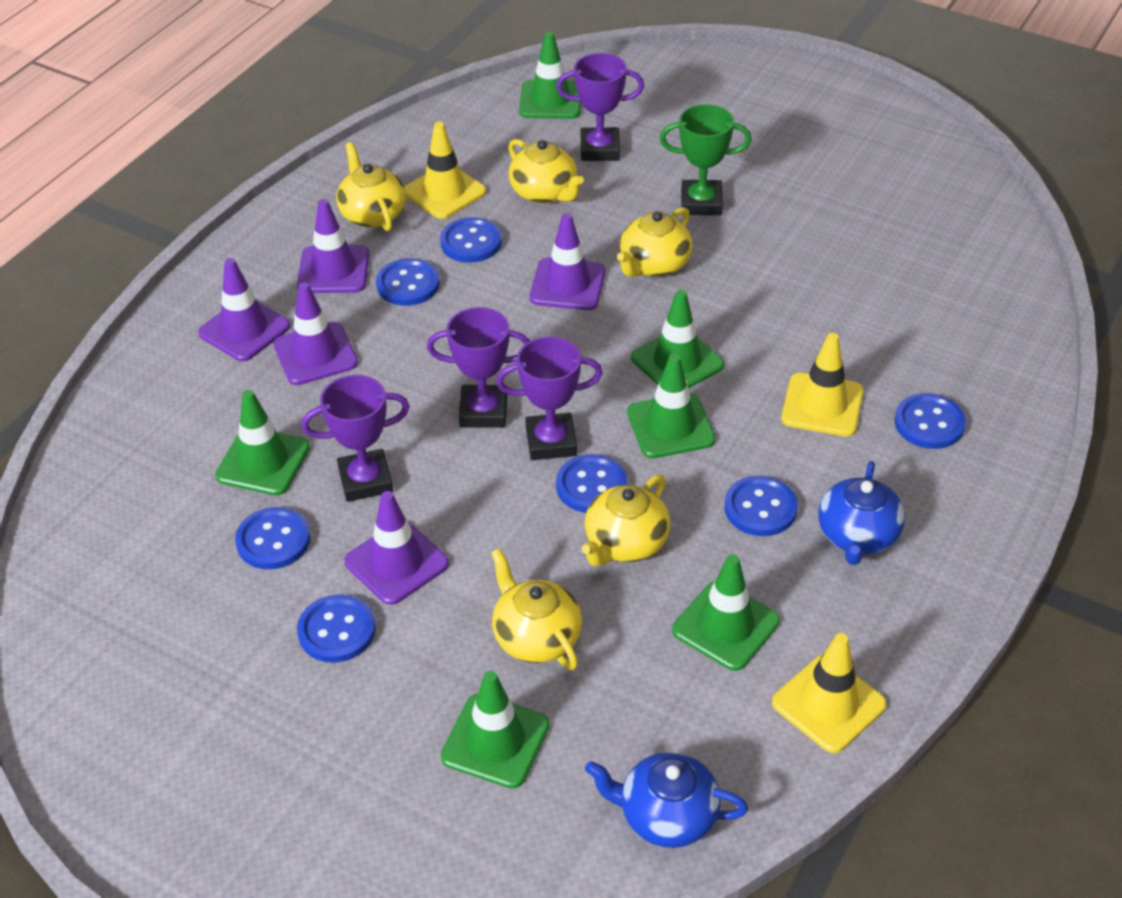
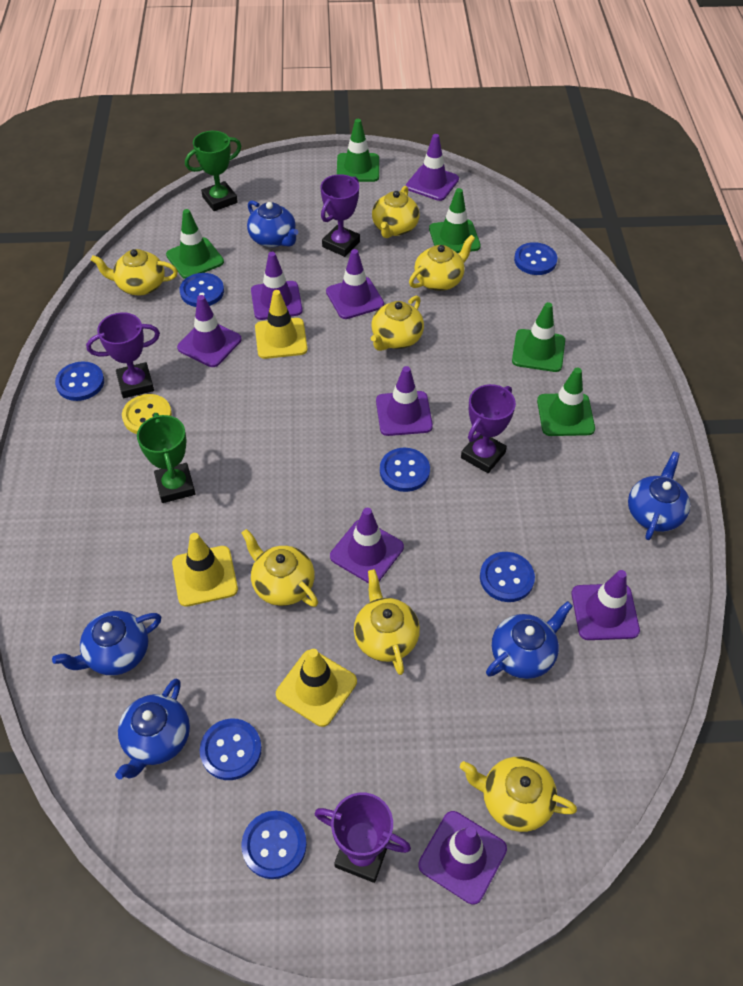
blue teapot: 2 -> 5
green traffic cone: 6 -> 5
green trophy: 1 -> 2
purple traffic cone: 5 -> 8
yellow button: 0 -> 1
yellow teapot: 5 -> 7

